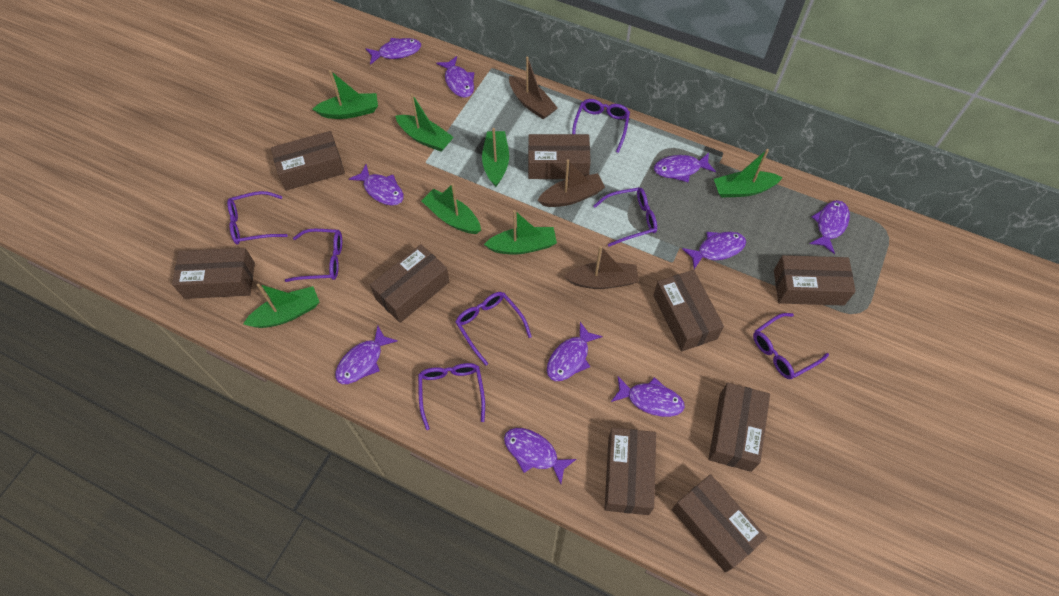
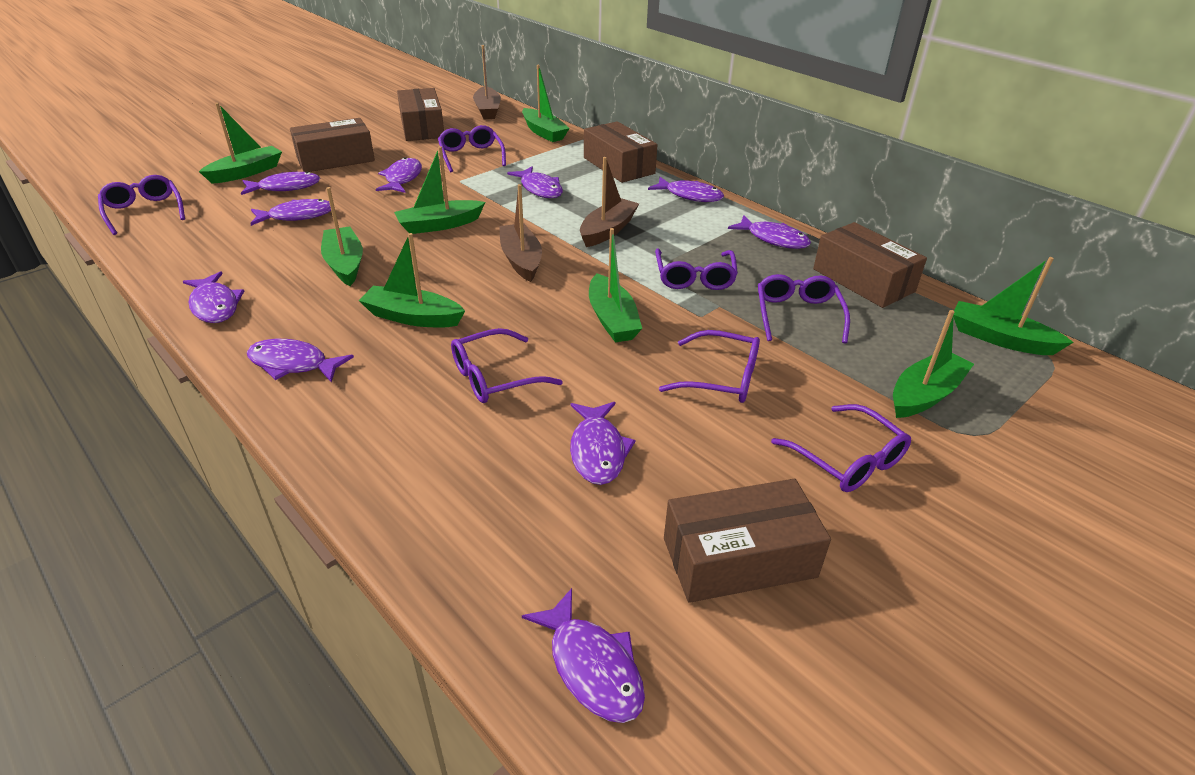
brown box: 9 -> 5
green boat: 7 -> 8

